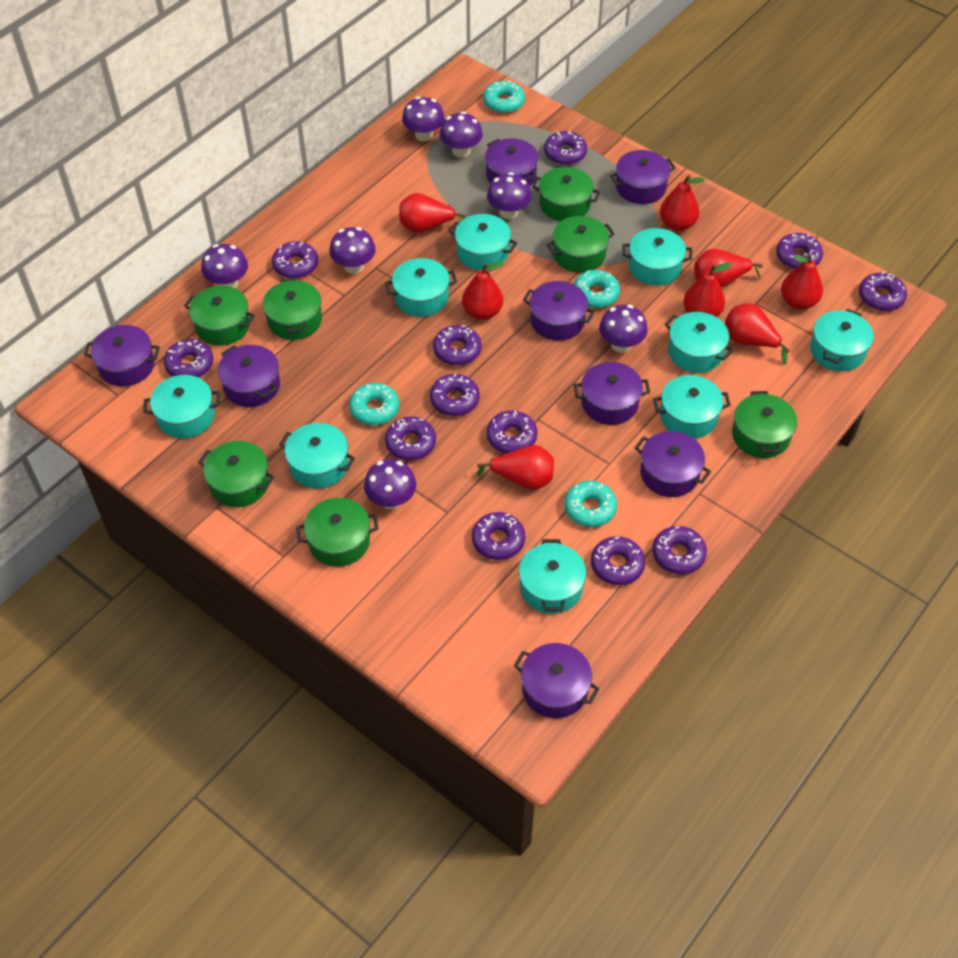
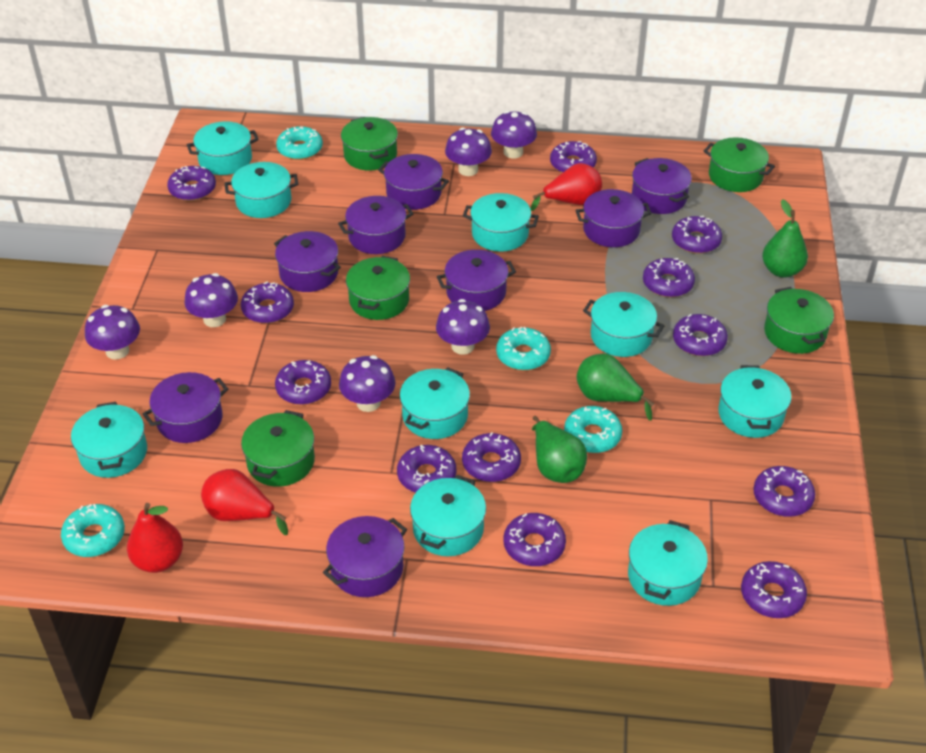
green pear: 0 -> 3
green pot: 7 -> 5
purple mushroom: 7 -> 6
red pear: 8 -> 3

